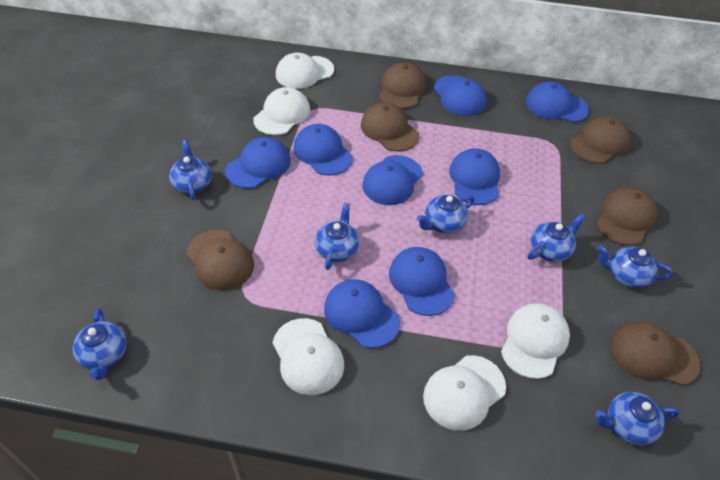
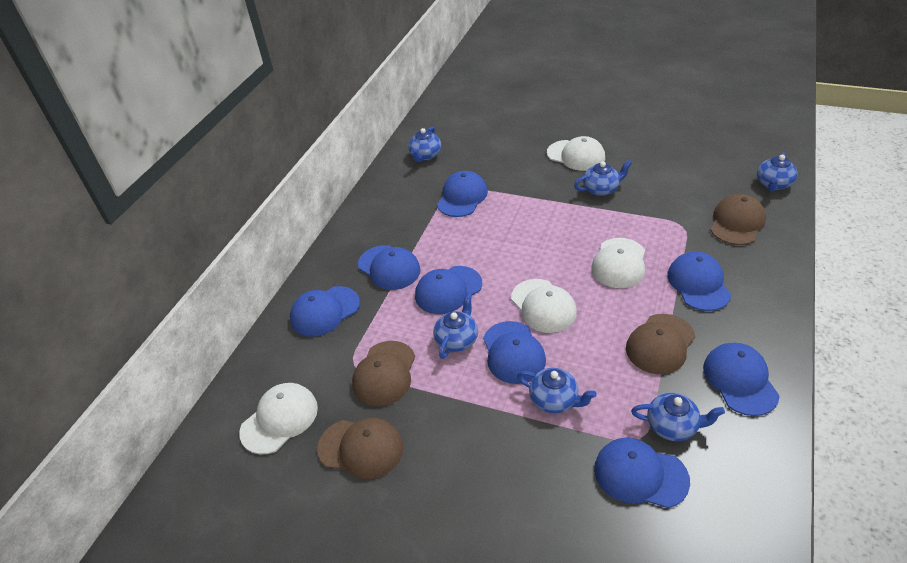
blue teapot: 7 -> 6
brown cap: 6 -> 4
white cap: 5 -> 4

